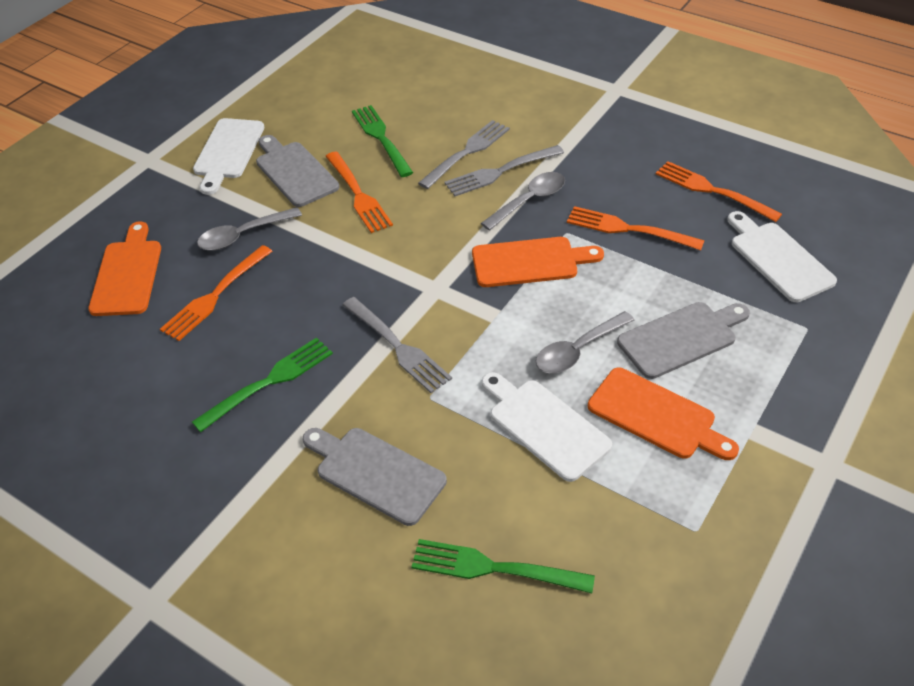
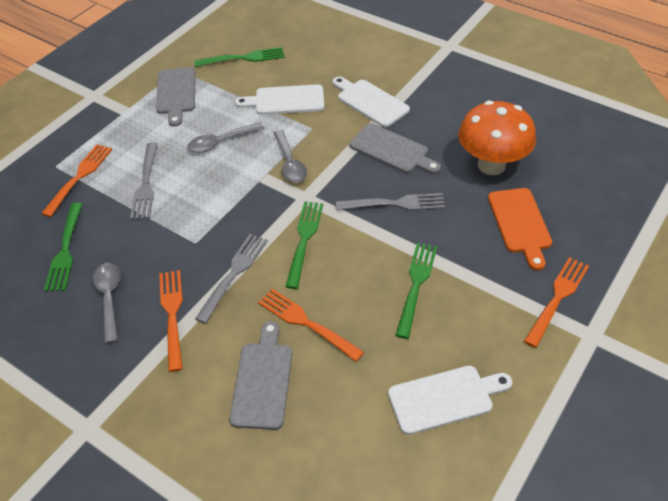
green fork: 3 -> 4
orange cutting board: 3 -> 1
orange mushroom: 0 -> 1

